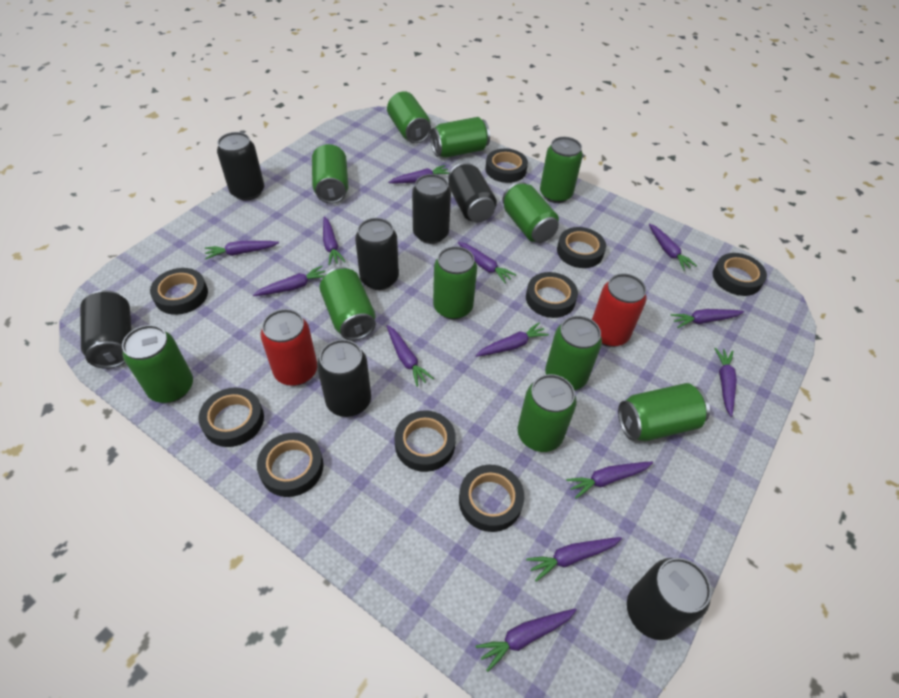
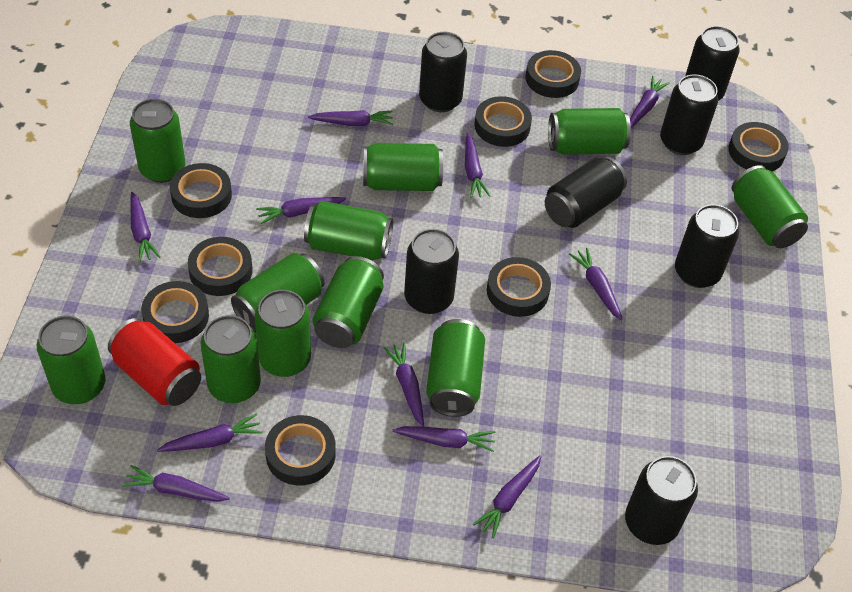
black tape: 9 -> 8
purple carrot: 13 -> 11
red can: 2 -> 1

